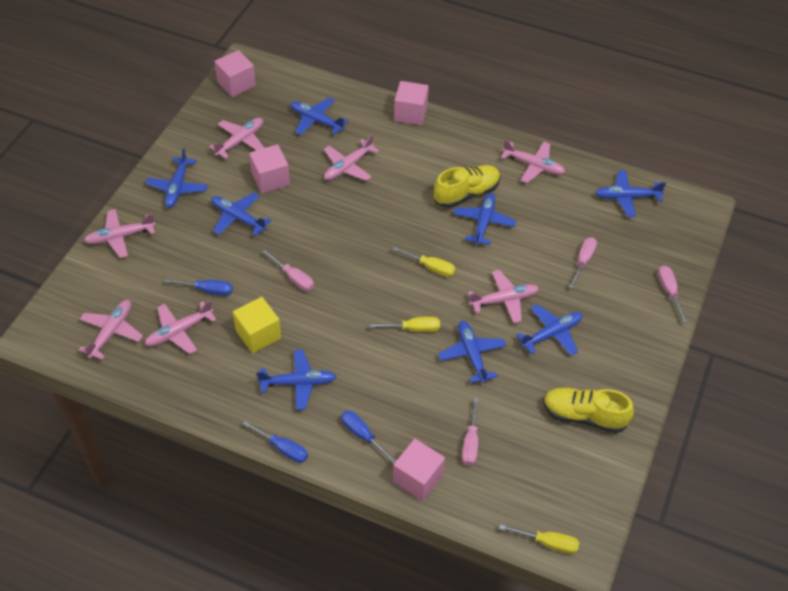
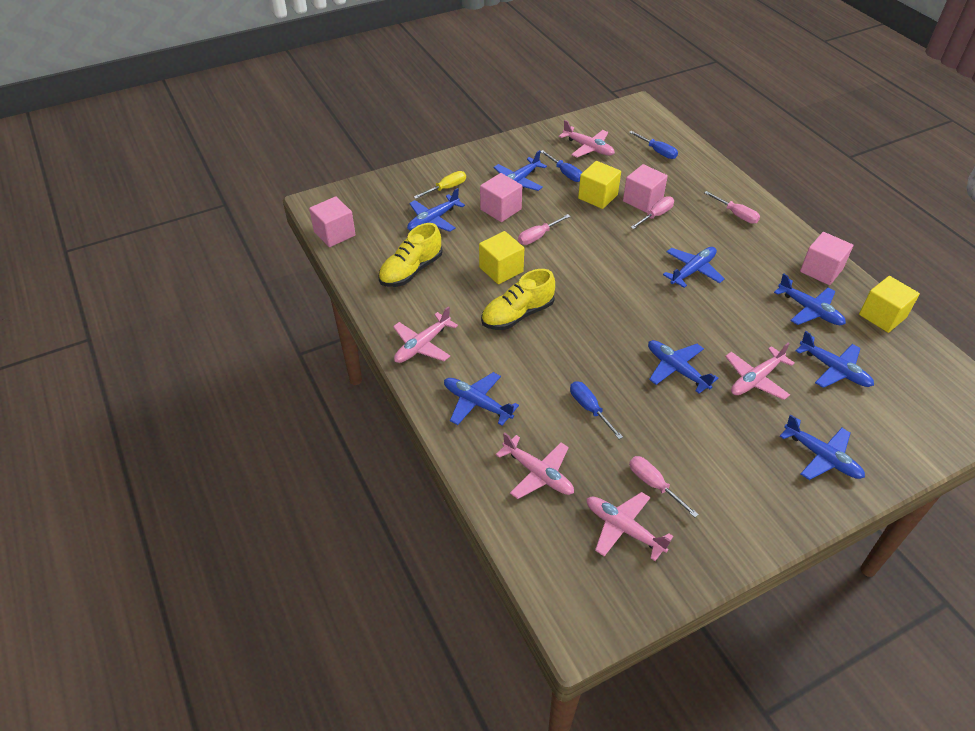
pink plane: 7 -> 5
yellow cube: 1 -> 3
yellow screwdriver: 3 -> 1

